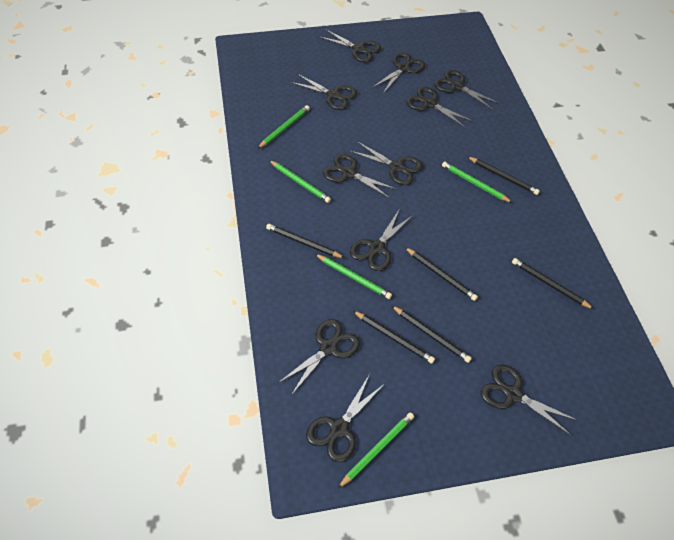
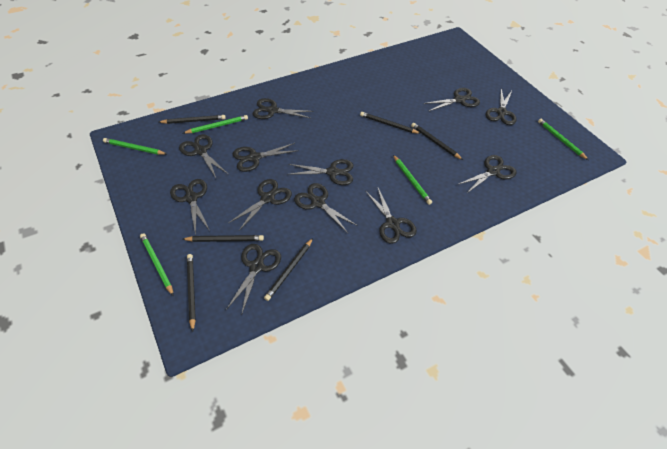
black scissors: 11 -> 12

